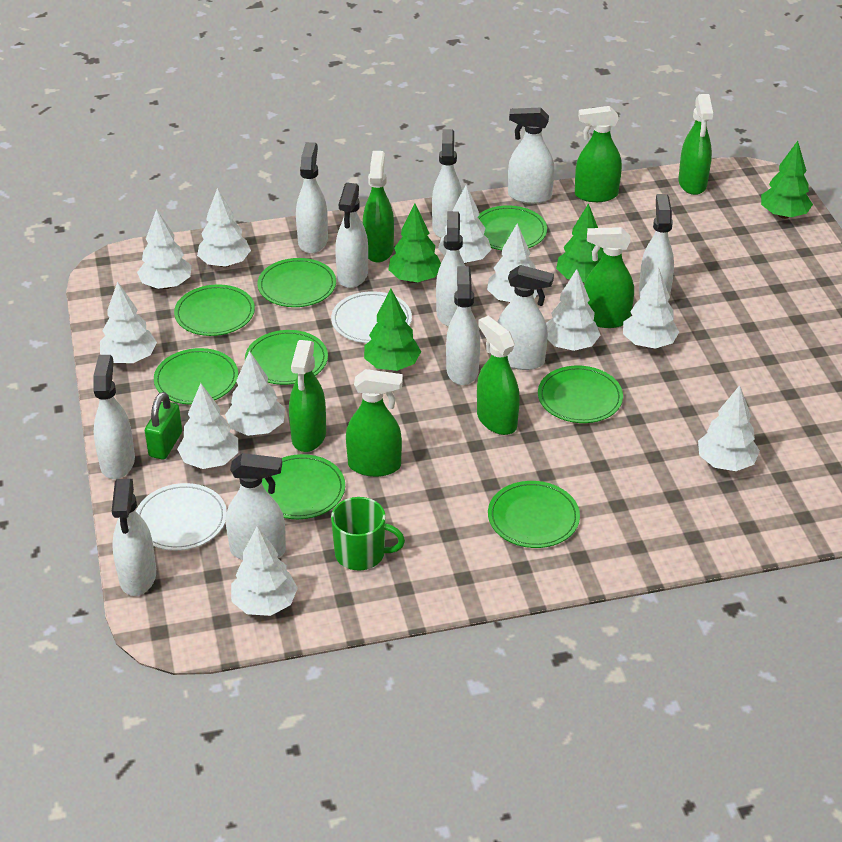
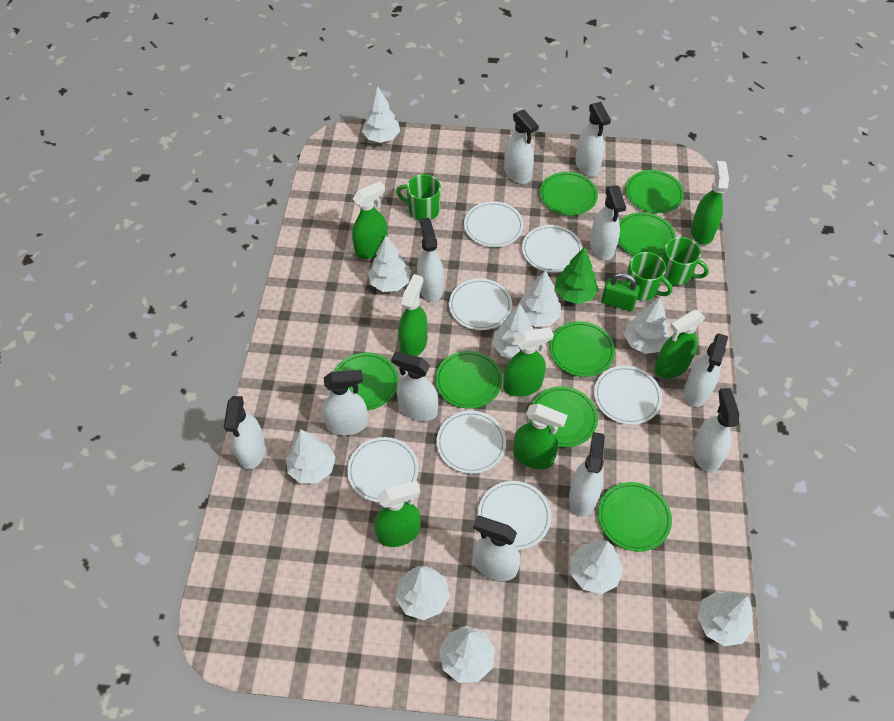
green mug: 1 -> 3
green tree: 4 -> 1
white plate: 2 -> 7
white tree: 11 -> 10

